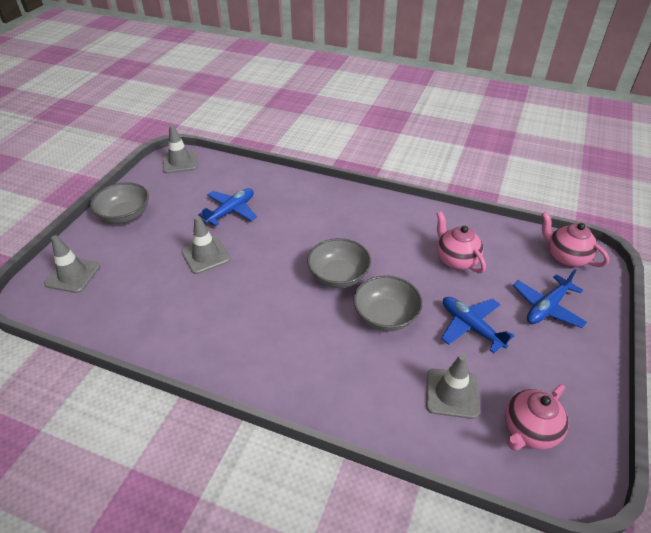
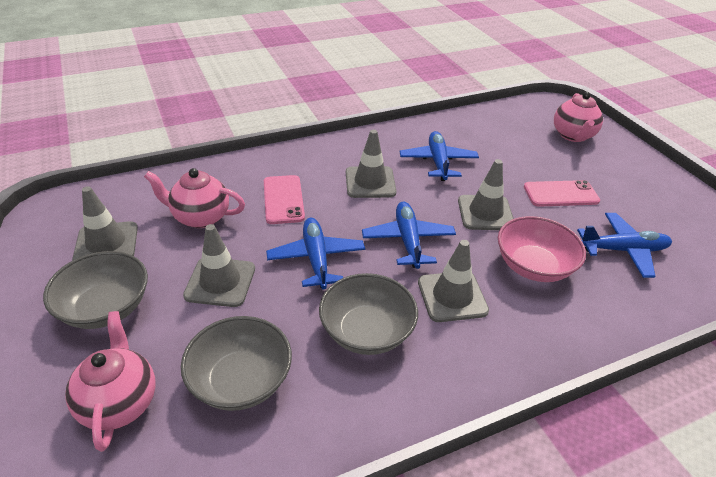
blue plane: 3 -> 4
grey traffic cone: 4 -> 5
pink bowl: 0 -> 1
pink phone: 0 -> 2

